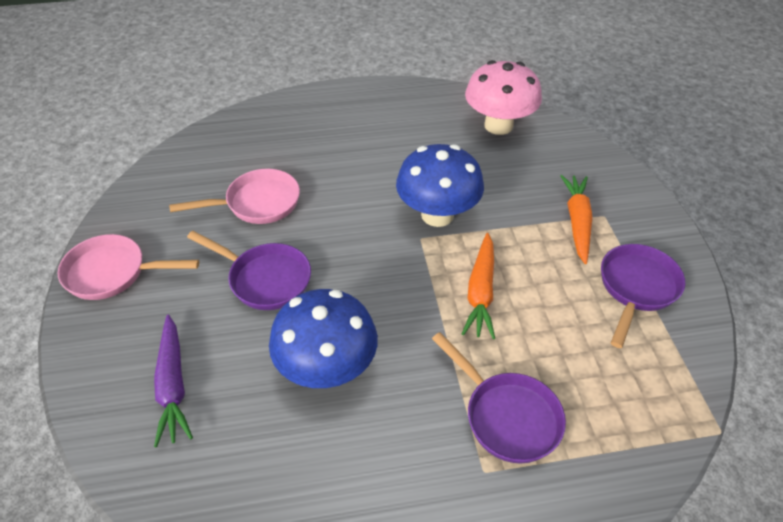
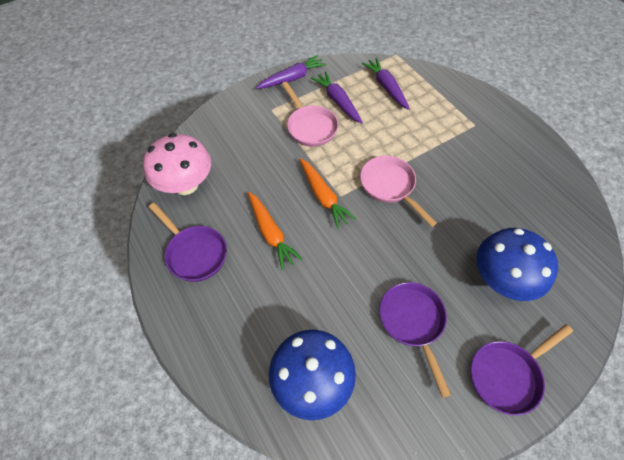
purple carrot: 1 -> 3

